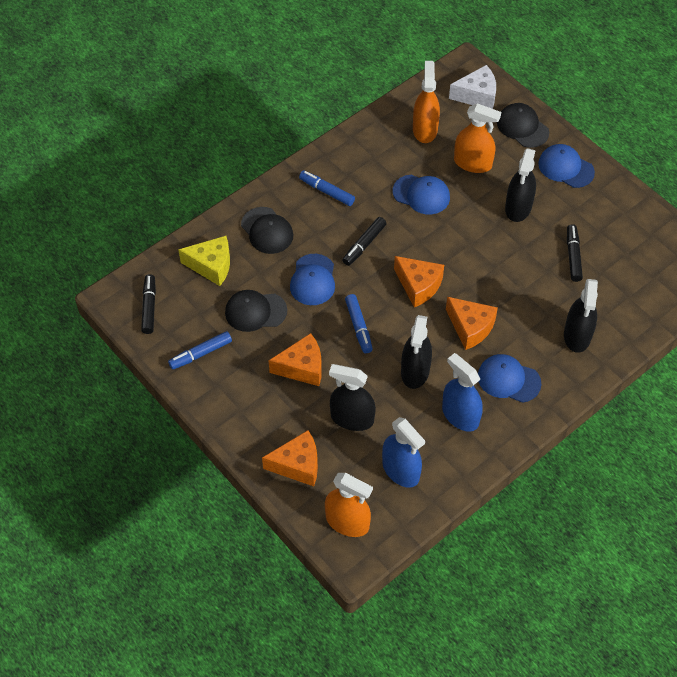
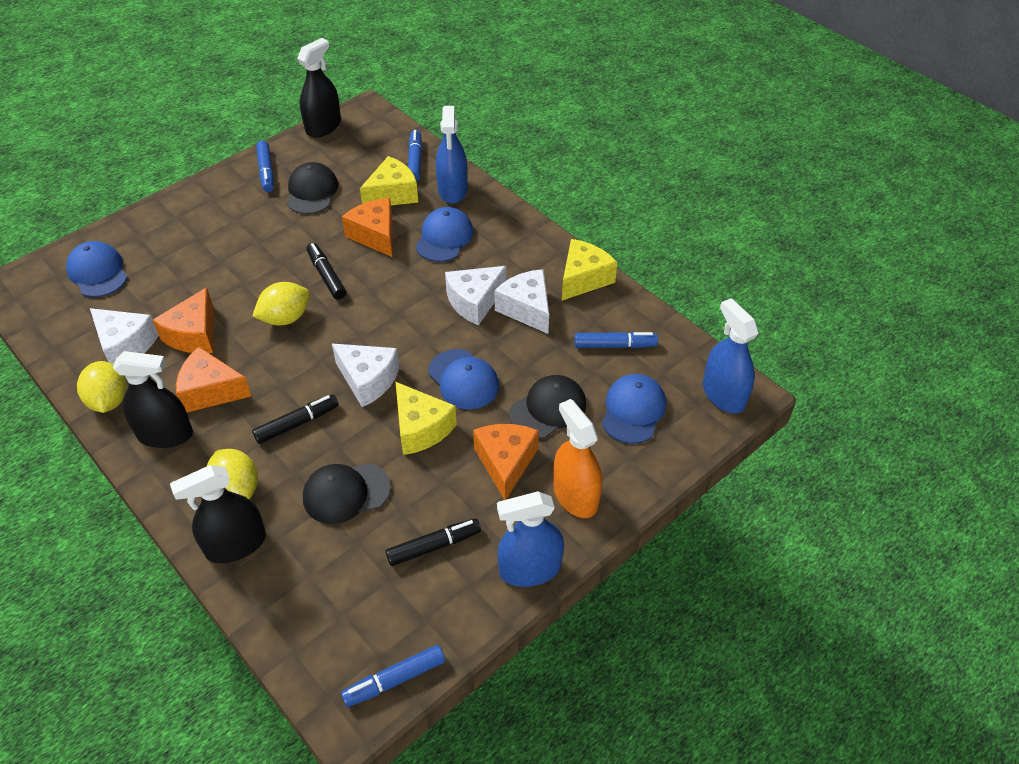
black spray bottle: 4 -> 3
blue marker: 3 -> 4
blue spray bottle: 2 -> 3
orange spray bottle: 3 -> 1
white cheese: 1 -> 4
yellow cheese: 1 -> 3
yellow lemon: 0 -> 3

